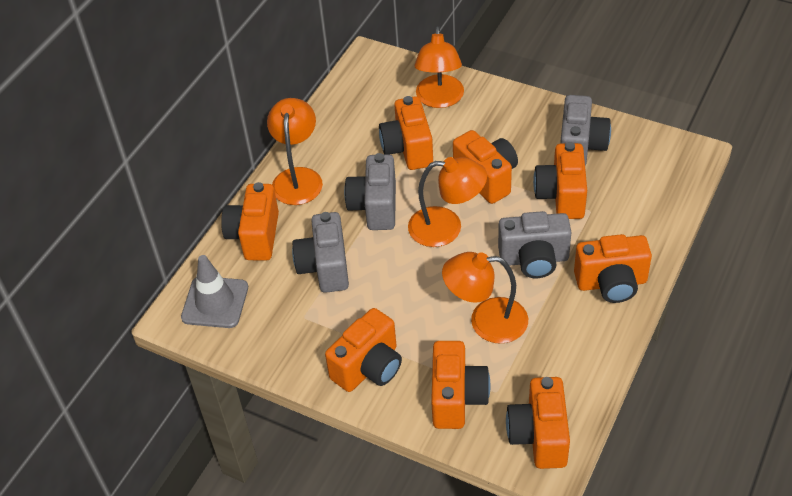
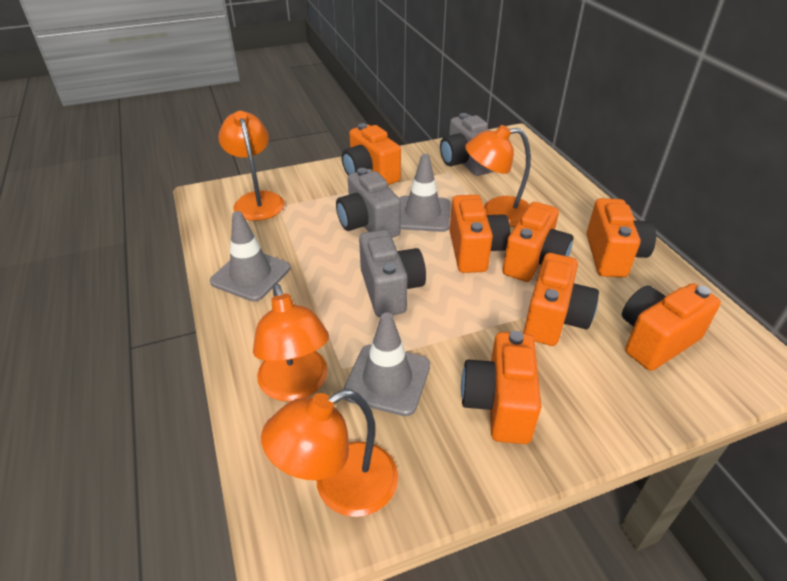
grey camera: 4 -> 3
grey traffic cone: 1 -> 3
orange camera: 8 -> 7

